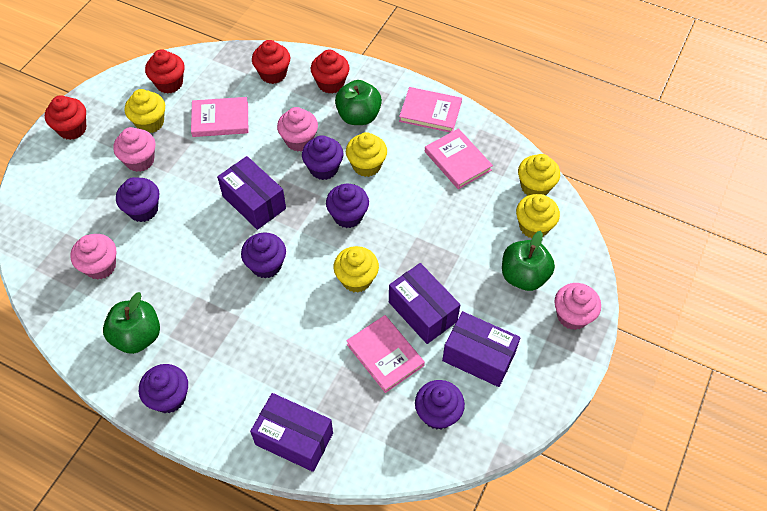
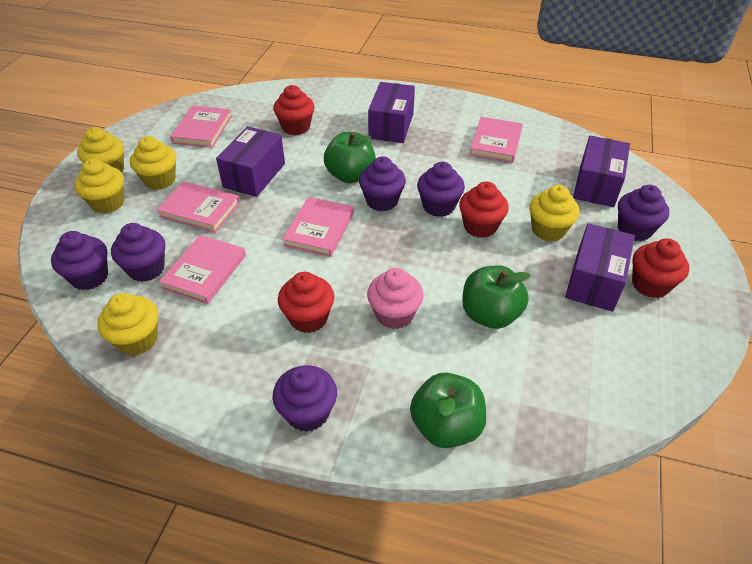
pink book: 4 -> 5
pink cupcake: 4 -> 1

